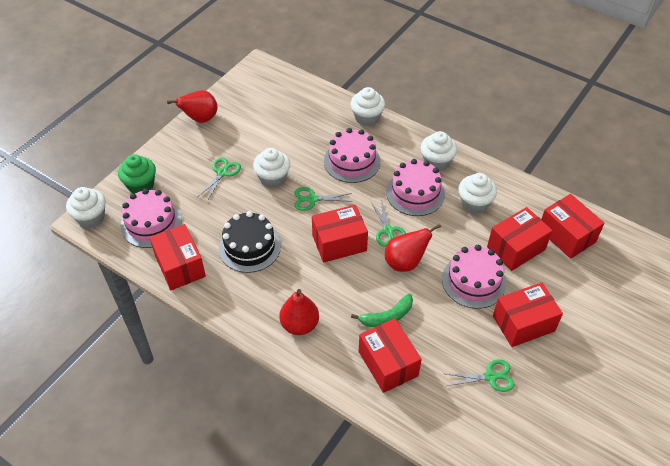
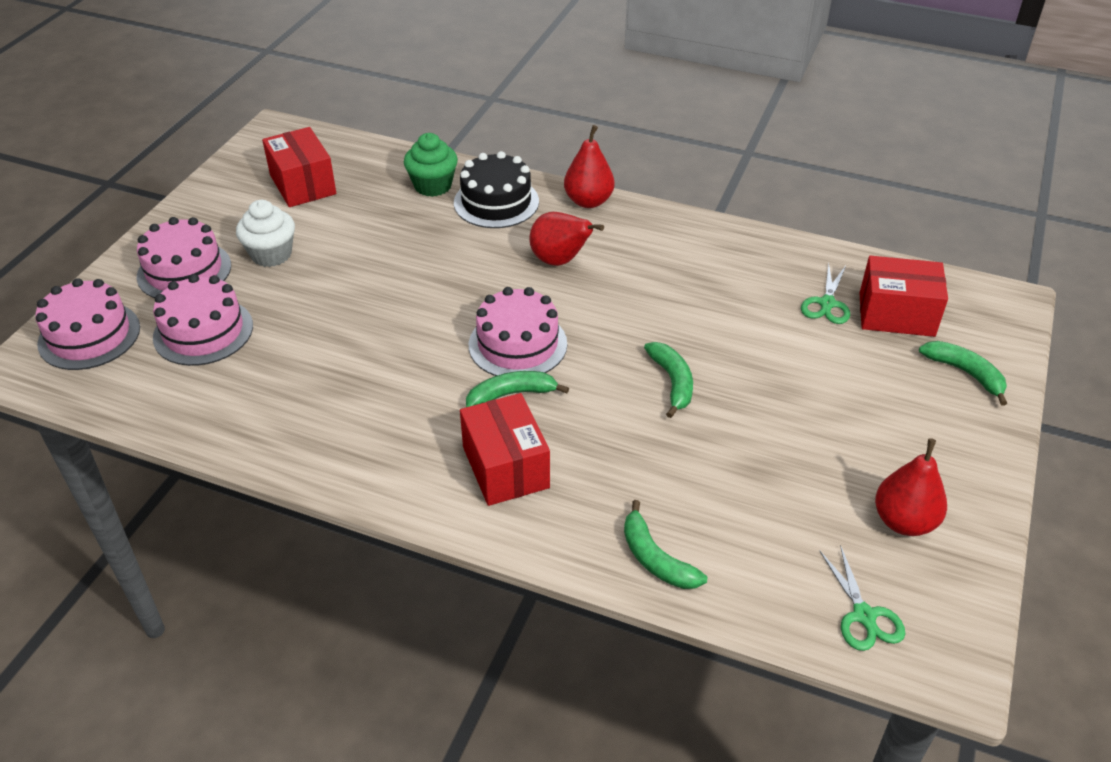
green banana: 1 -> 4
green scissors: 4 -> 2
red box: 6 -> 3
white cupcake: 5 -> 1

